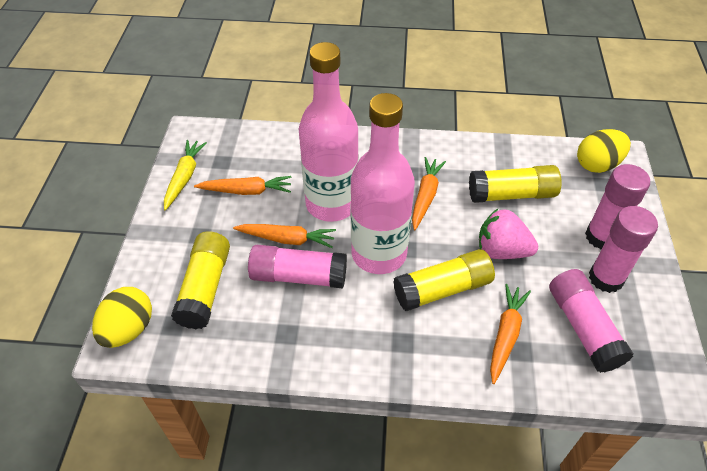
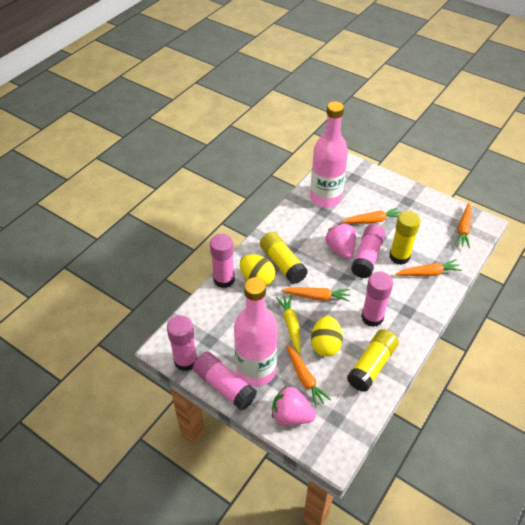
orange carrot: 4 -> 5
pink glue stick: 4 -> 5
pink strawberry: 1 -> 2

